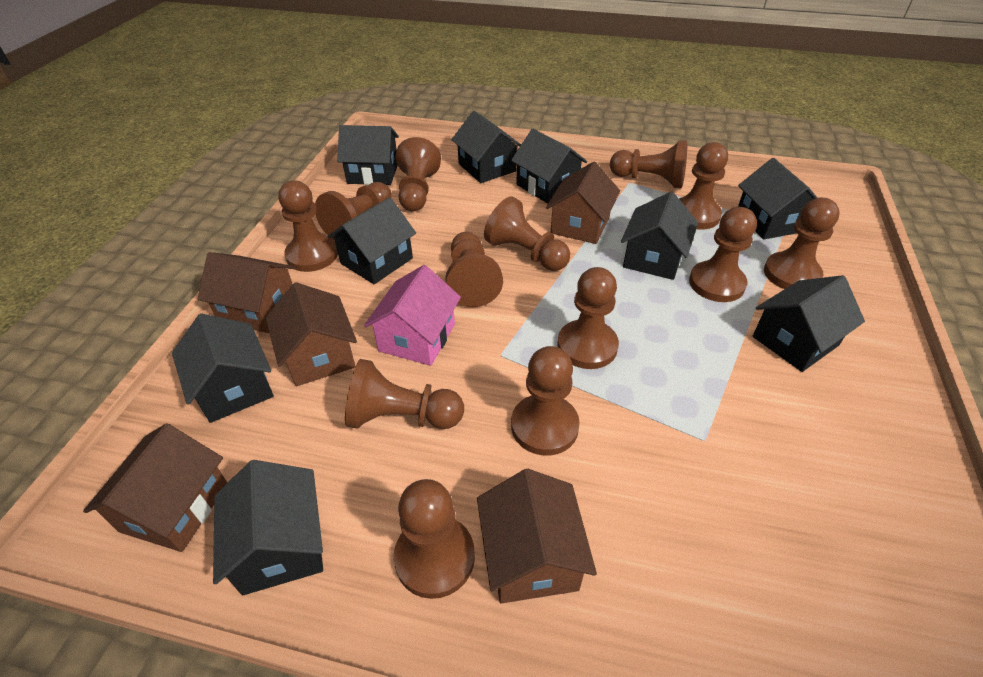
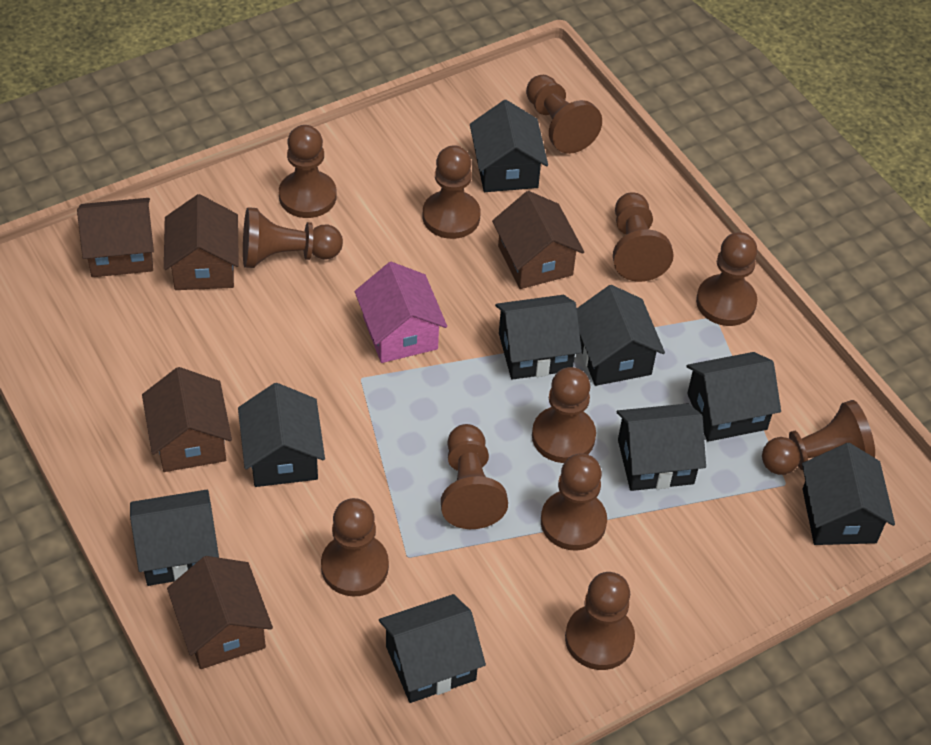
brown pawn: 13 -> 12

